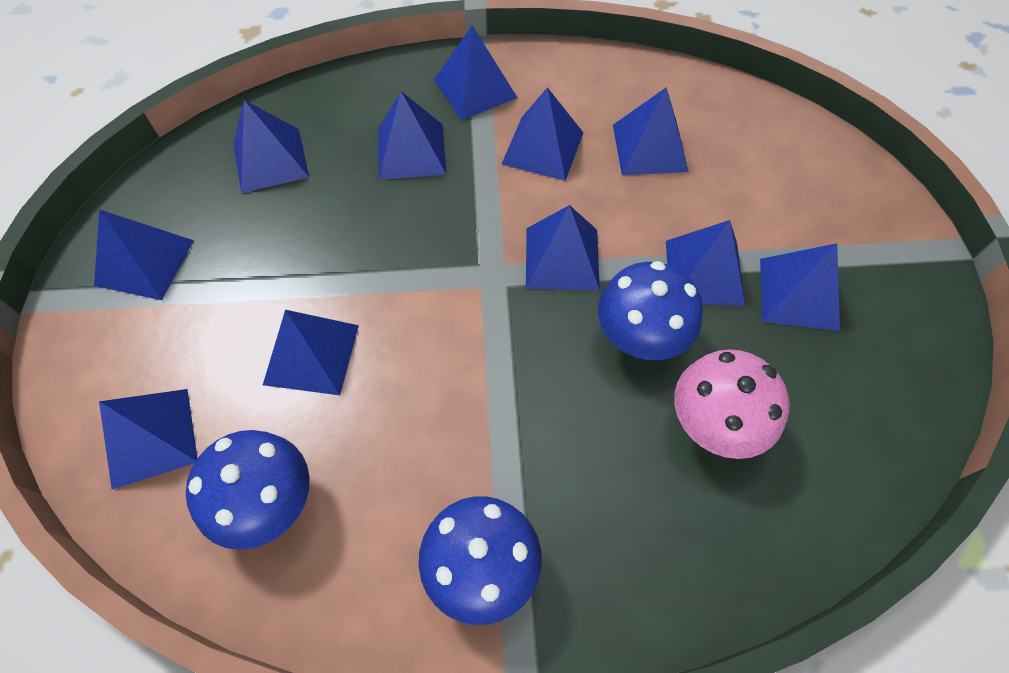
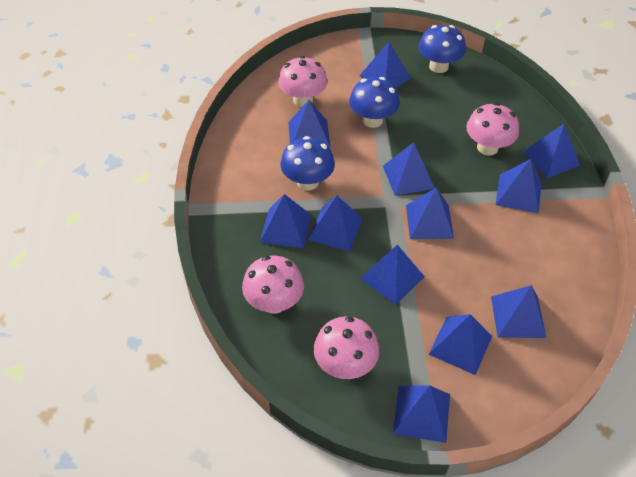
blue pyramid: 11 -> 12
pink mushroom: 1 -> 4

